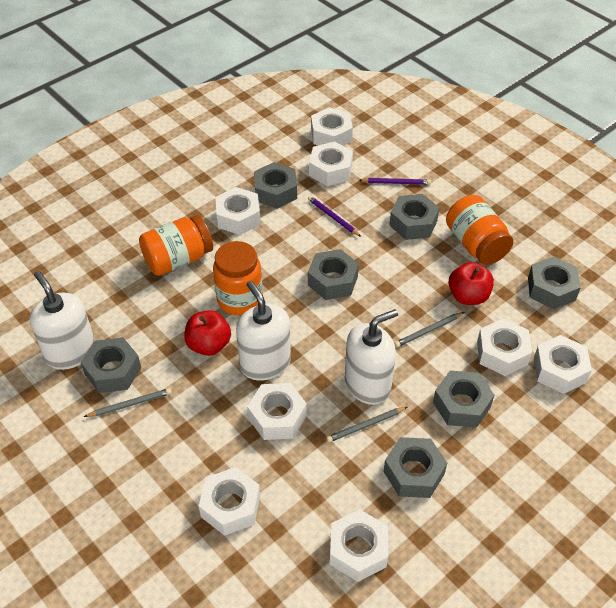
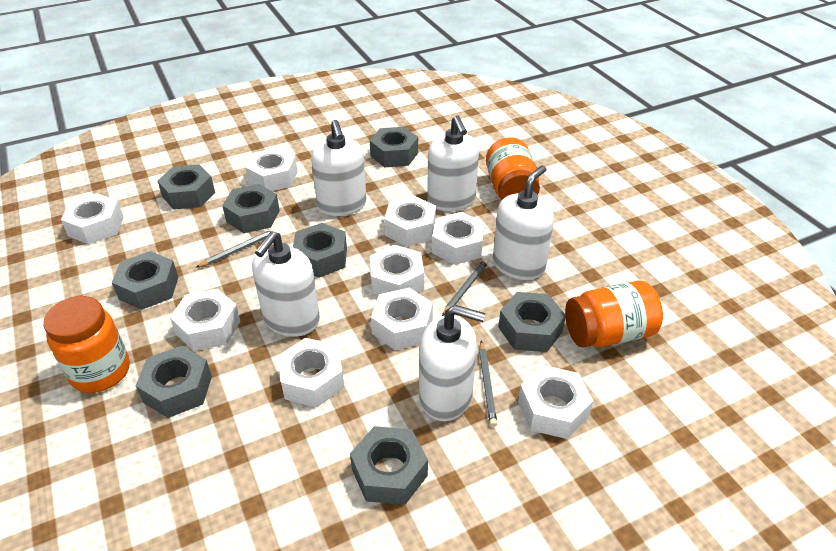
grey nut: 7 -> 8
purple pencil: 2 -> 0
red apple: 2 -> 0
white nut: 8 -> 9
white soap dispenser: 3 -> 5

